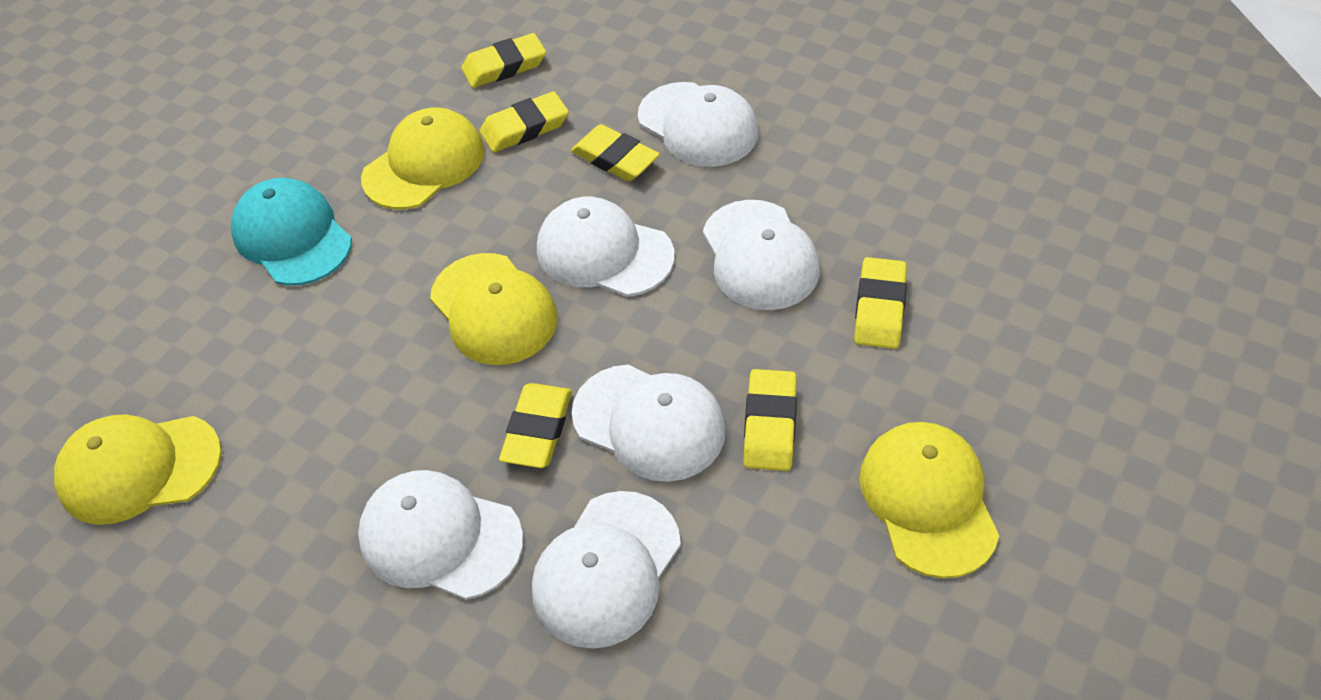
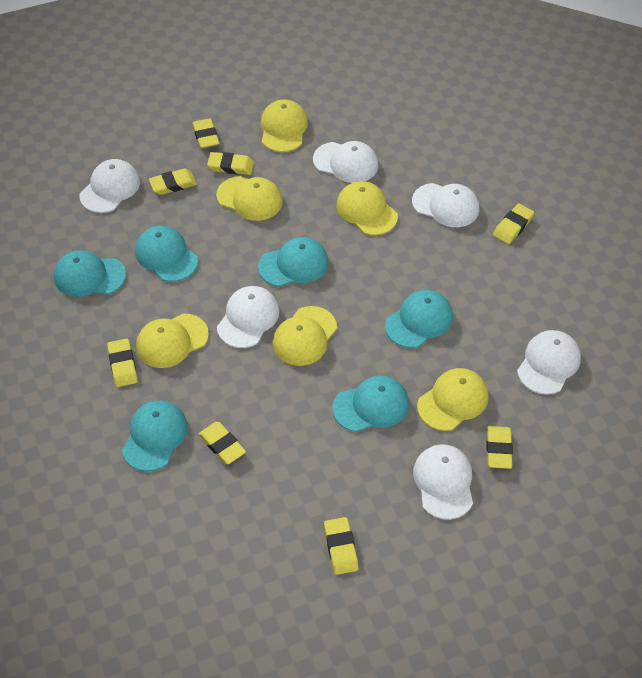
turquoise cap: 1 -> 6
yellow cap: 4 -> 6
yellow eraser: 6 -> 8

